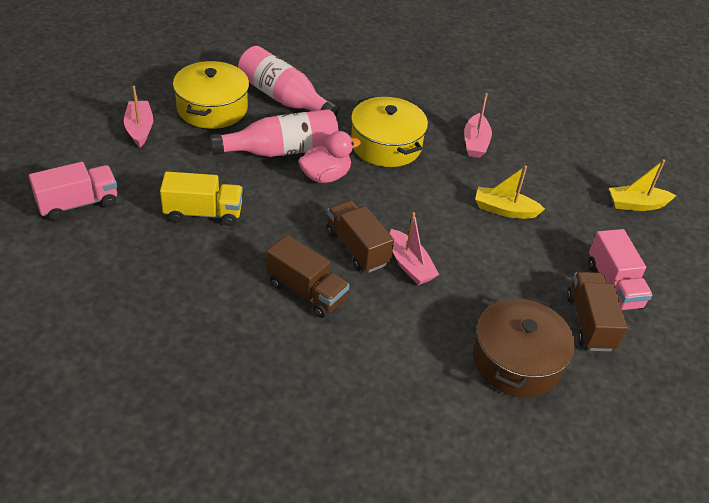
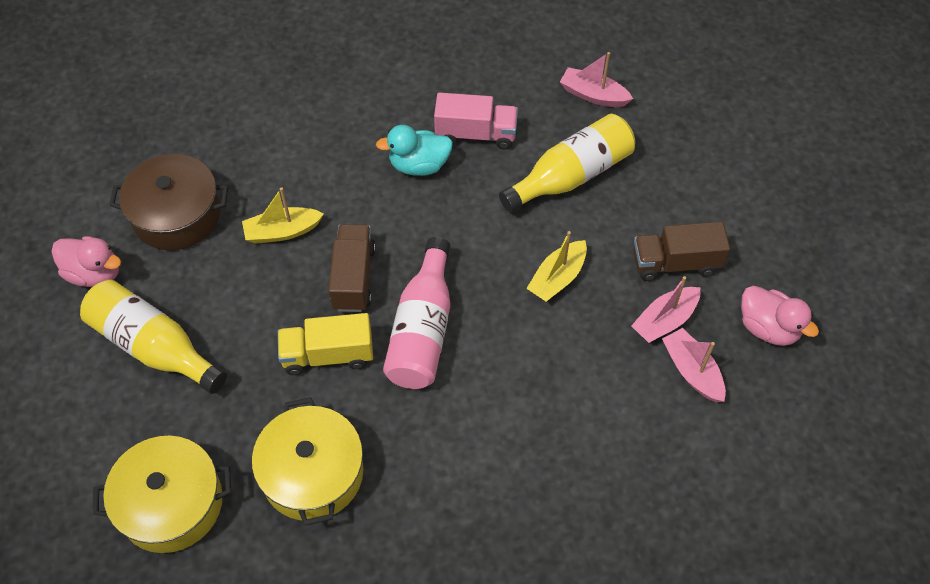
brown truck: 3 -> 2
pink bottle: 2 -> 1
pink duck: 1 -> 2
pink truck: 2 -> 1
turquoise duck: 0 -> 1
yellow bottle: 0 -> 2

